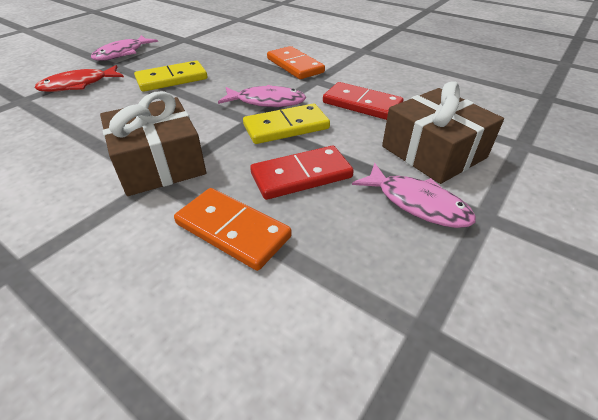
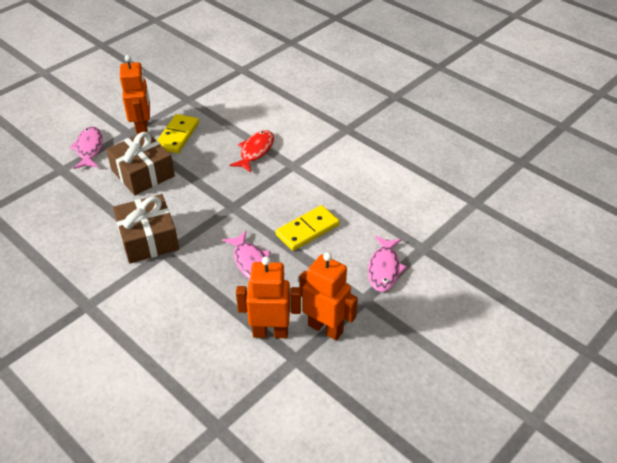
orange domino: 2 -> 0
orange robot: 0 -> 3
red domino: 2 -> 0

